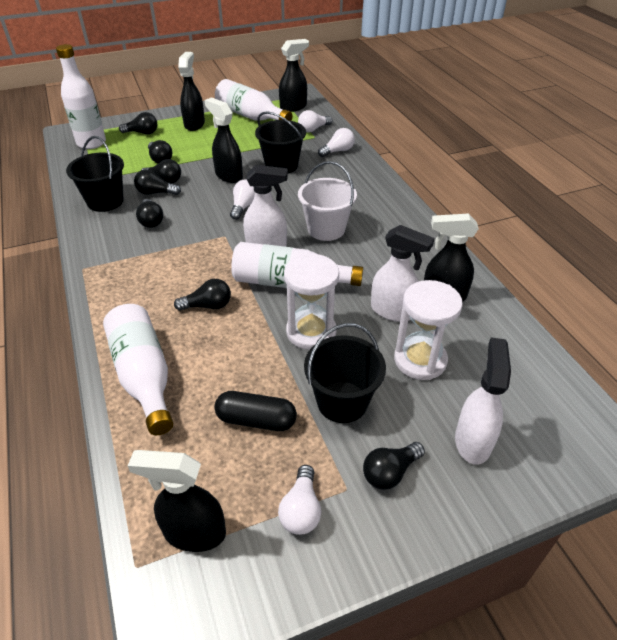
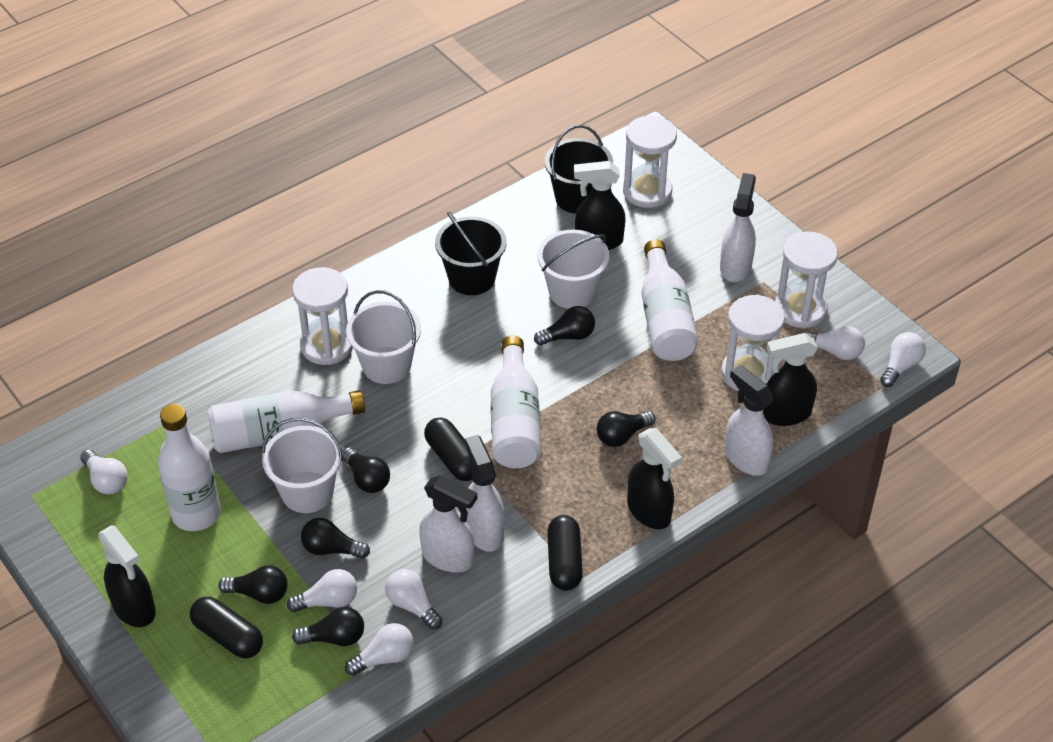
black bucket: 3 -> 2
black capsule: 1 -> 3
black light bulb: 7 -> 6
black spray bottle: 5 -> 4
white bucket: 1 -> 3
white hourglass: 2 -> 4
white light bulb: 4 -> 6
white spray bottle: 3 -> 4

